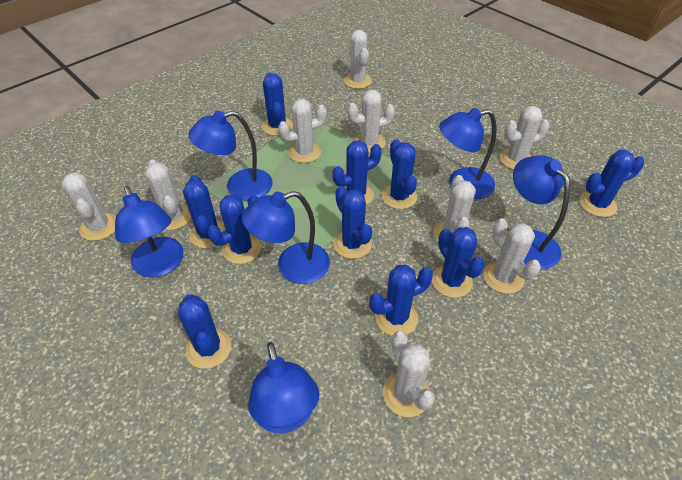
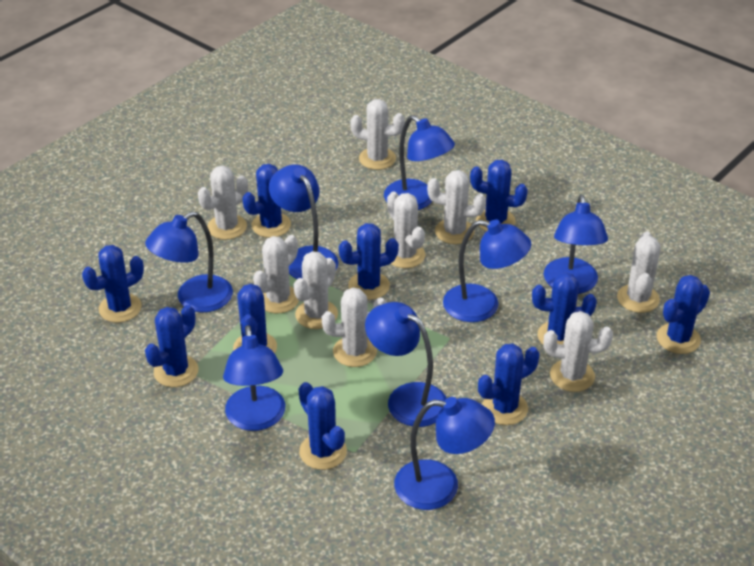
blue lamp: 6 -> 8

